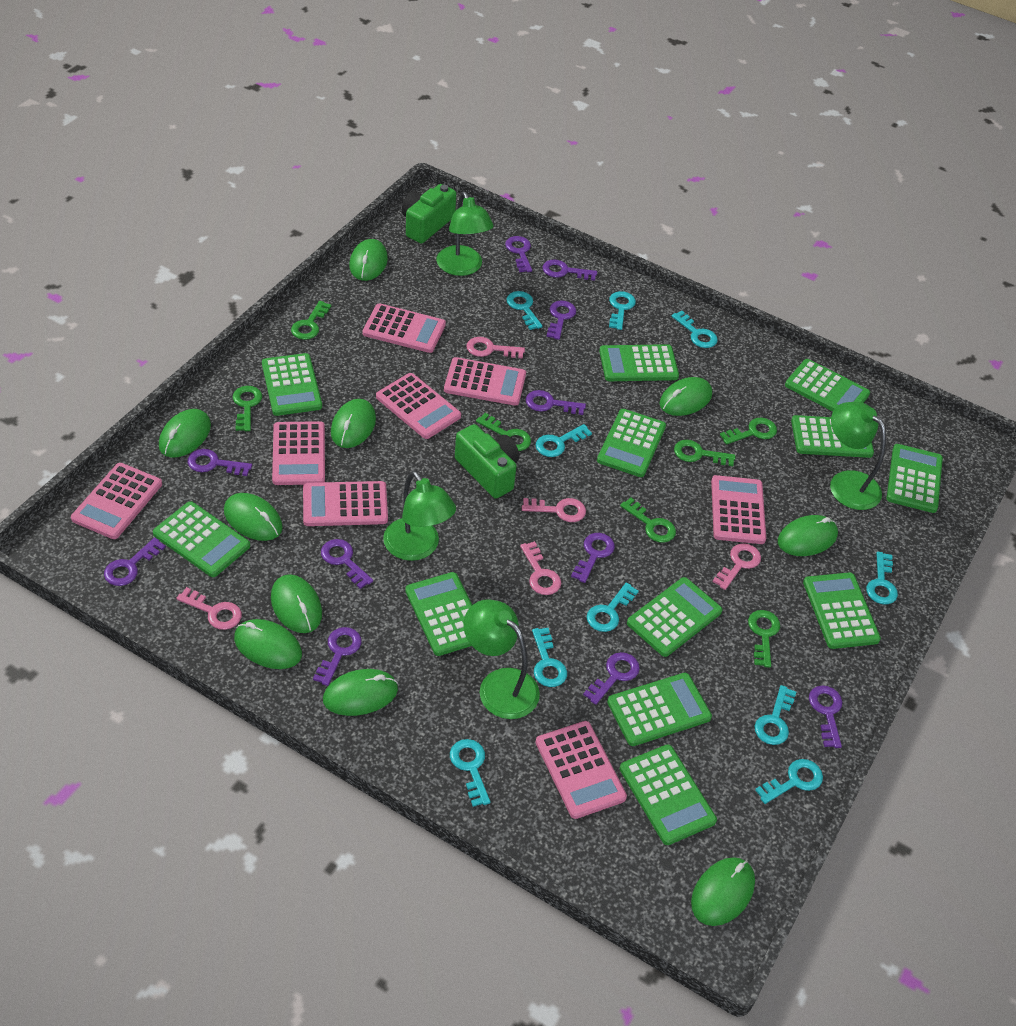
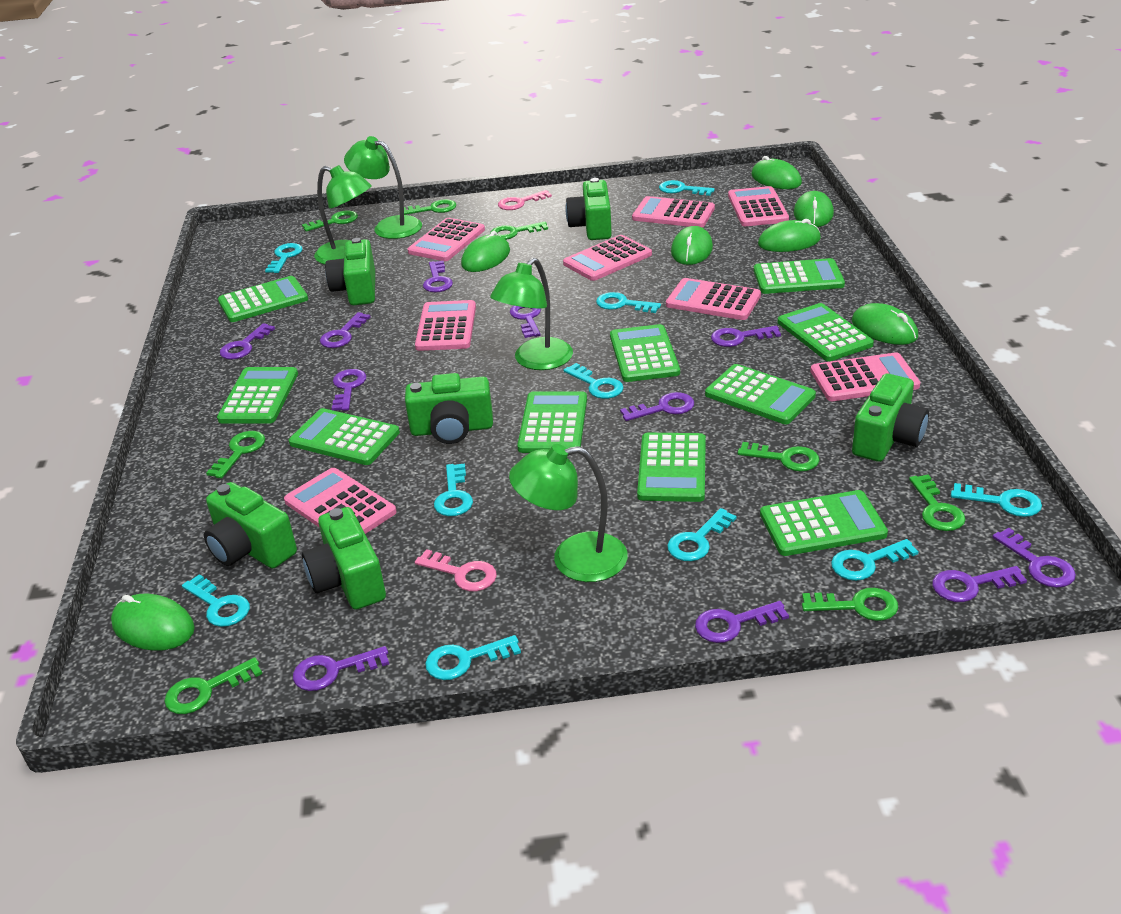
green calculator: 12 -> 10
green camera: 2 -> 6
green key: 7 -> 8
green mouse: 10 -> 7
pink key: 5 -> 2

